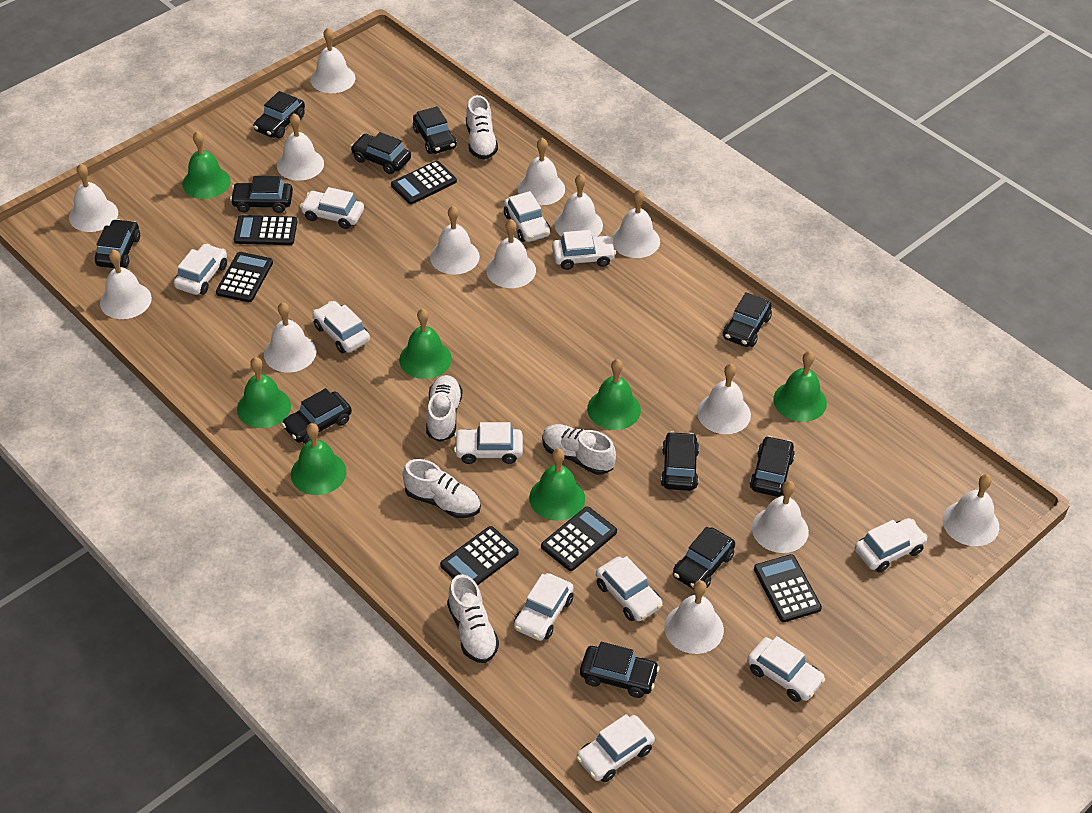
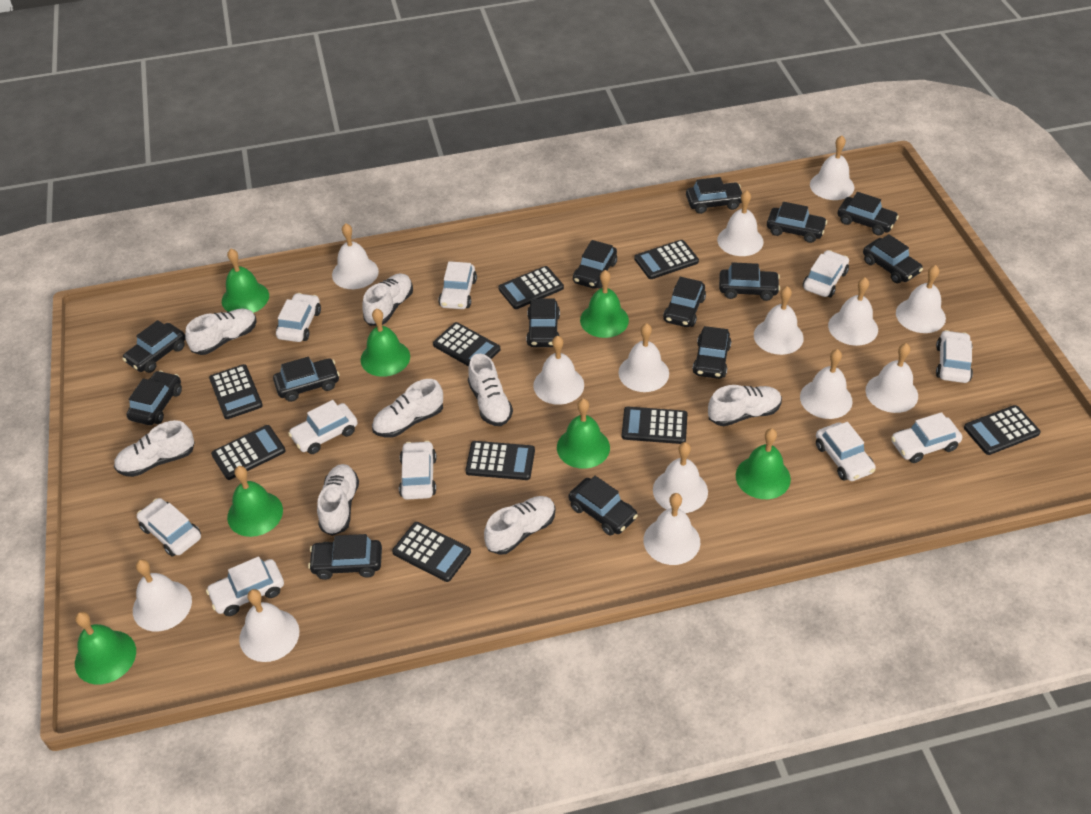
black calculator: 6 -> 9
black car: 11 -> 14
white car: 11 -> 10
white shoe: 5 -> 8

